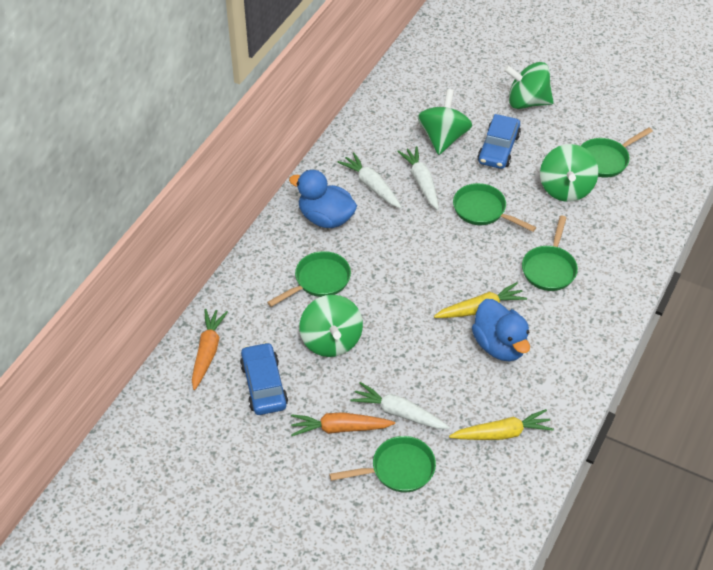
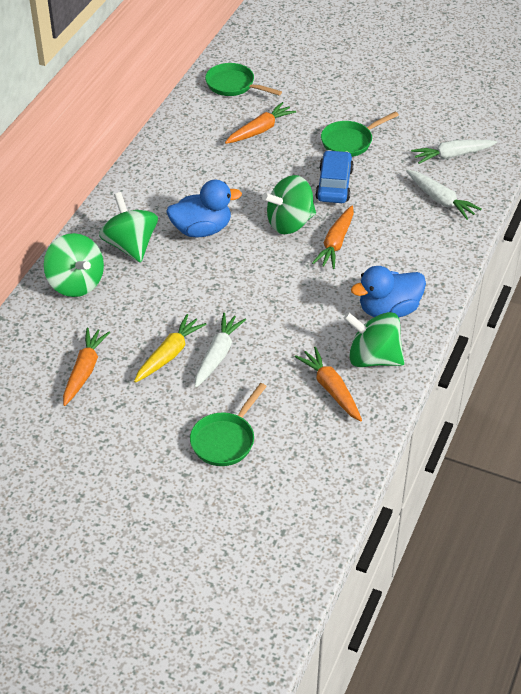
blue car: 2 -> 1
green pan: 5 -> 3
orange carrot: 2 -> 4
yellow carrot: 2 -> 1

